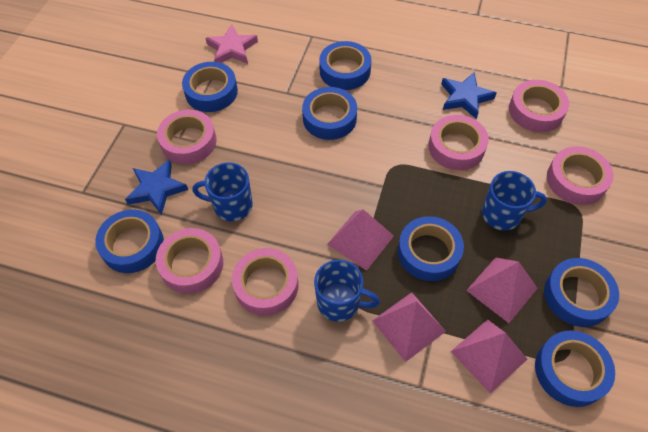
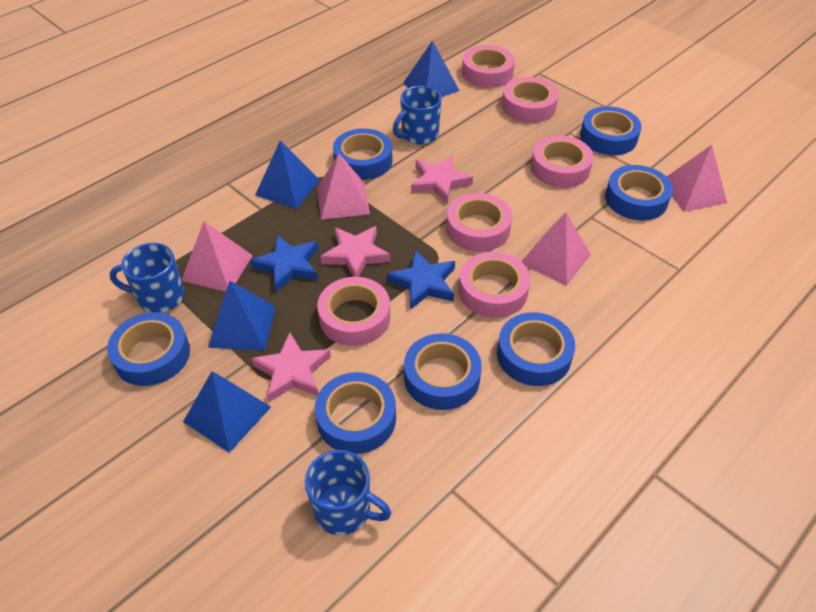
blue pyramid: 0 -> 4
pink star: 1 -> 3

